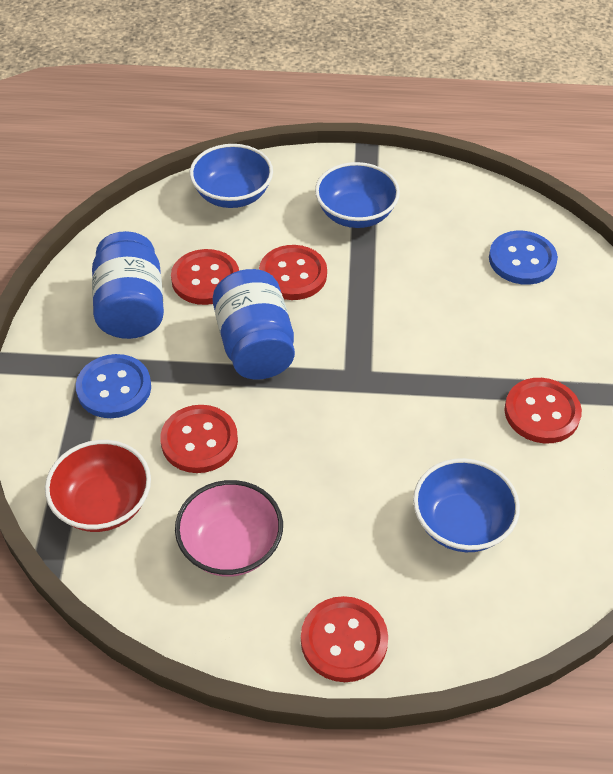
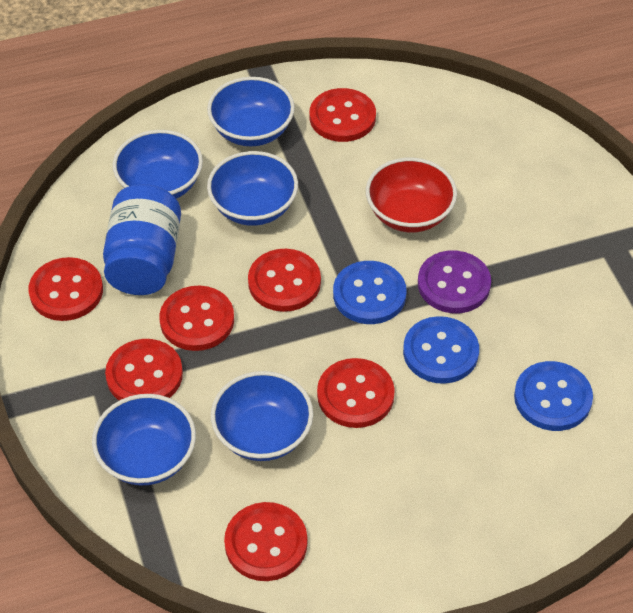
blue bowl: 3 -> 5
blue button: 2 -> 3
blue jar: 2 -> 1
pink bowl: 1 -> 0
purple button: 0 -> 1
red button: 5 -> 7

